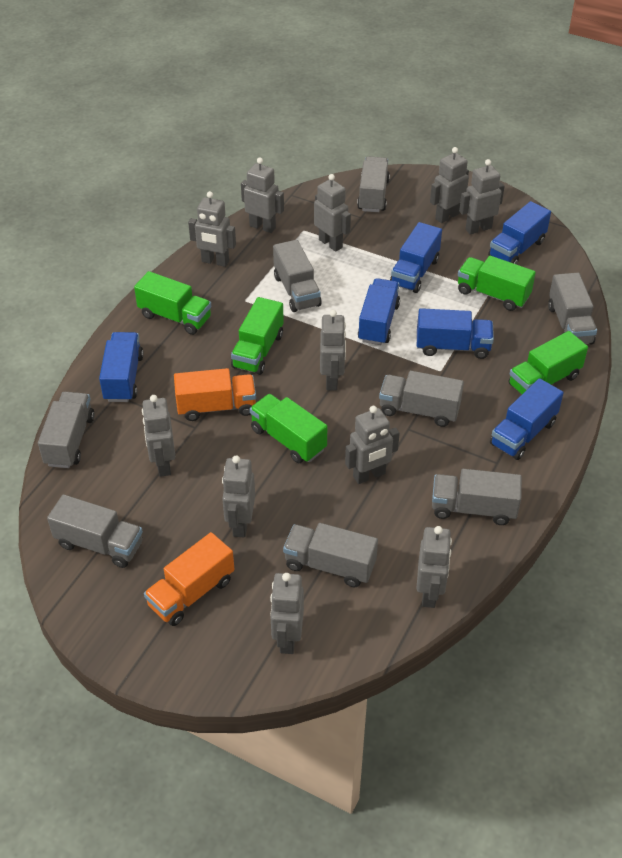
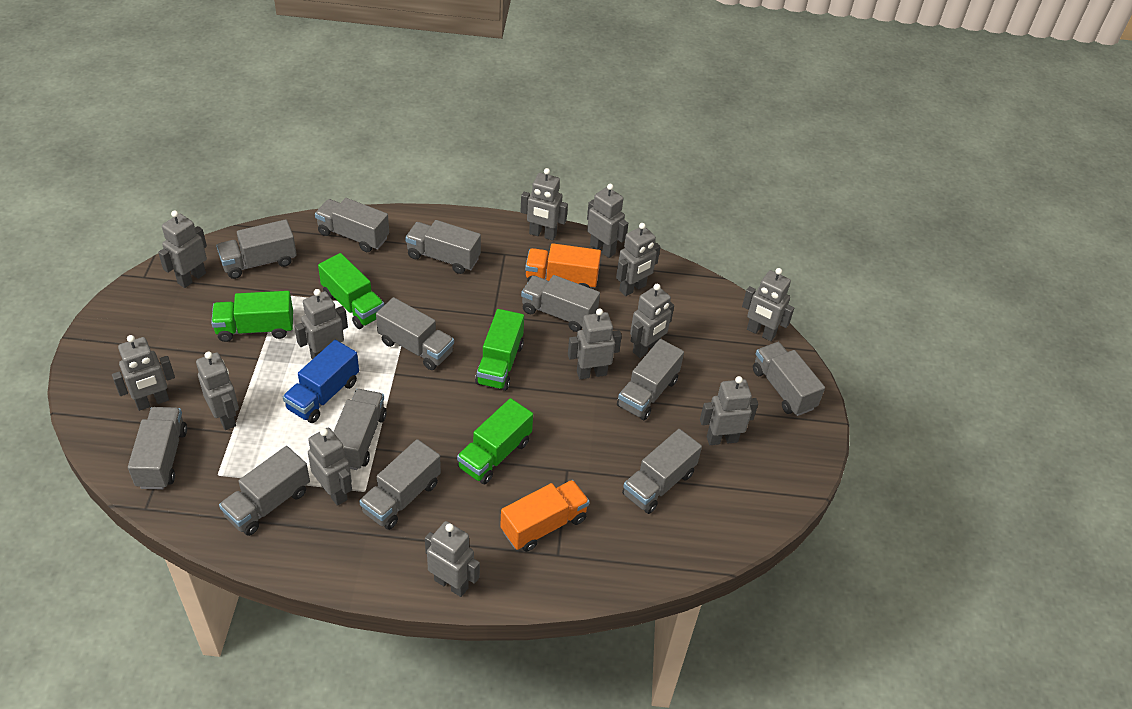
blue truck: 6 -> 1
green truck: 5 -> 4
grey robot: 11 -> 13
grey truck: 8 -> 12

